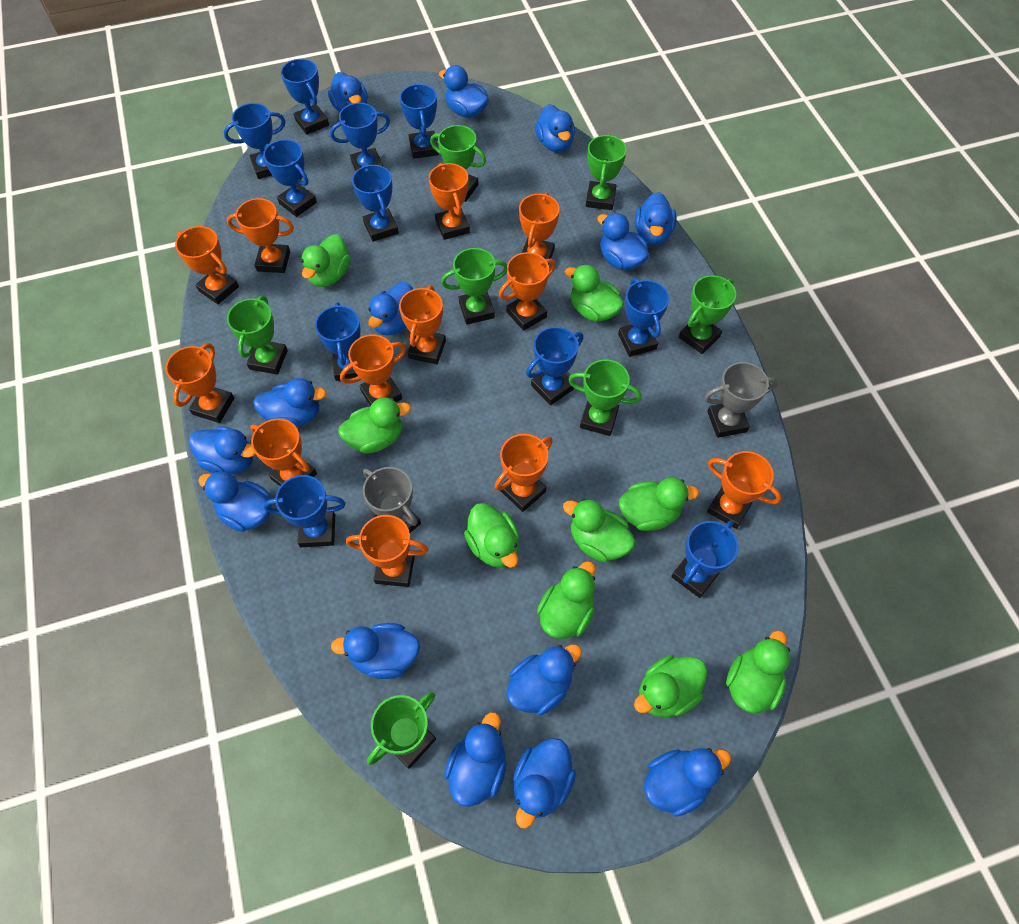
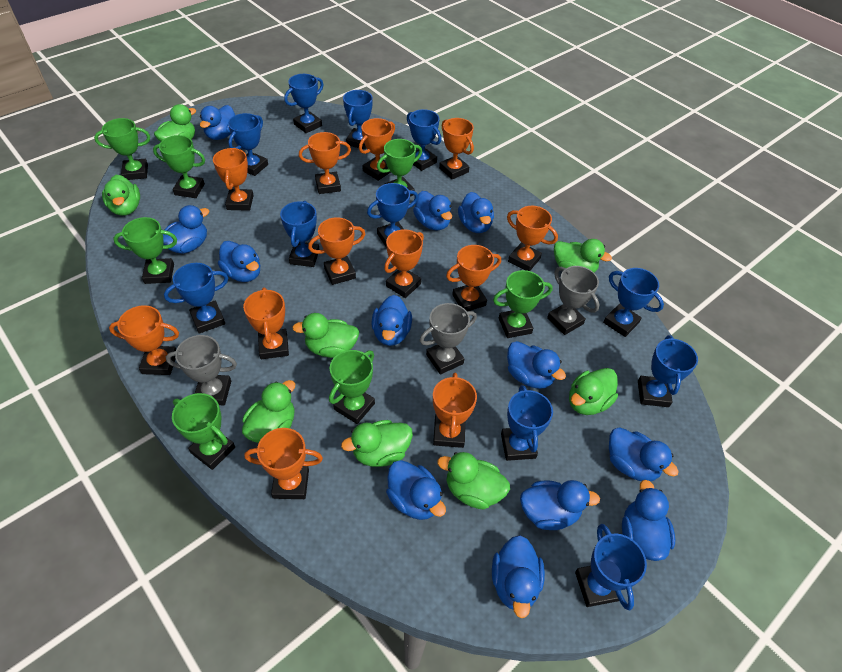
blue duck: 14 -> 12
green duck: 9 -> 8
grey trophy: 2 -> 3

